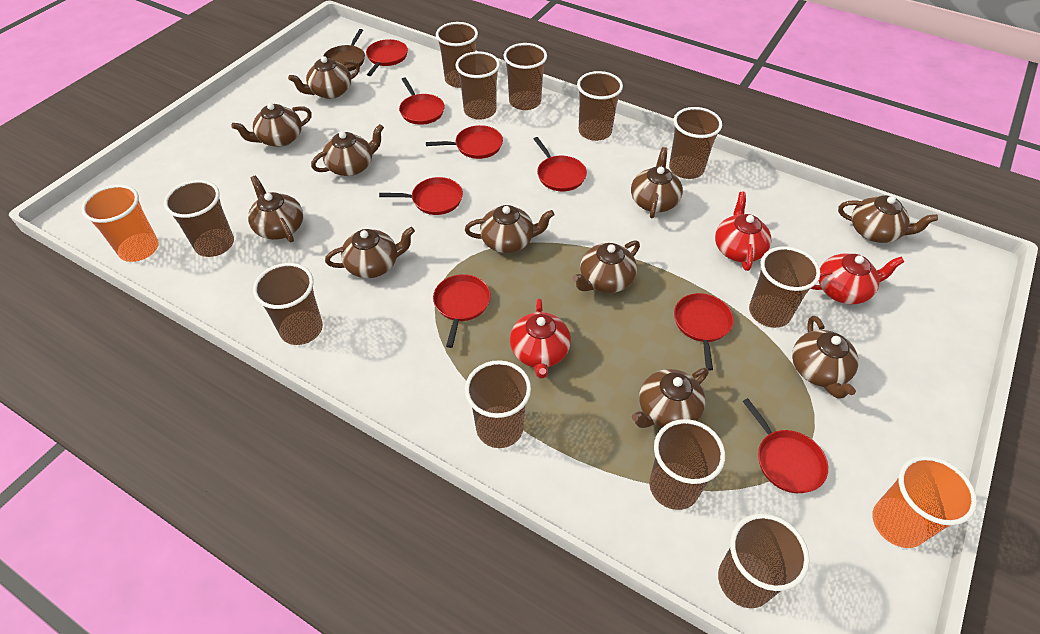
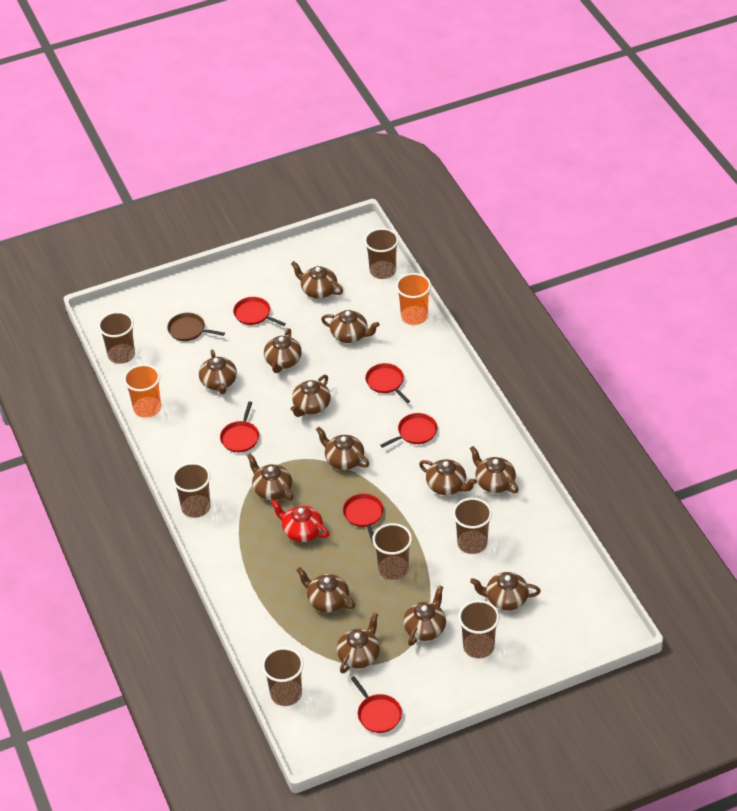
brown cup: 11 -> 7
brown teapot: 11 -> 13
red pan: 8 -> 6
red teapot: 3 -> 1

